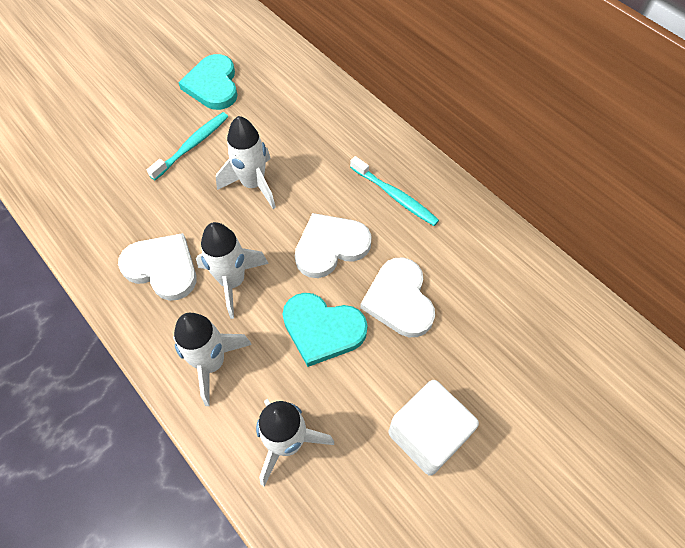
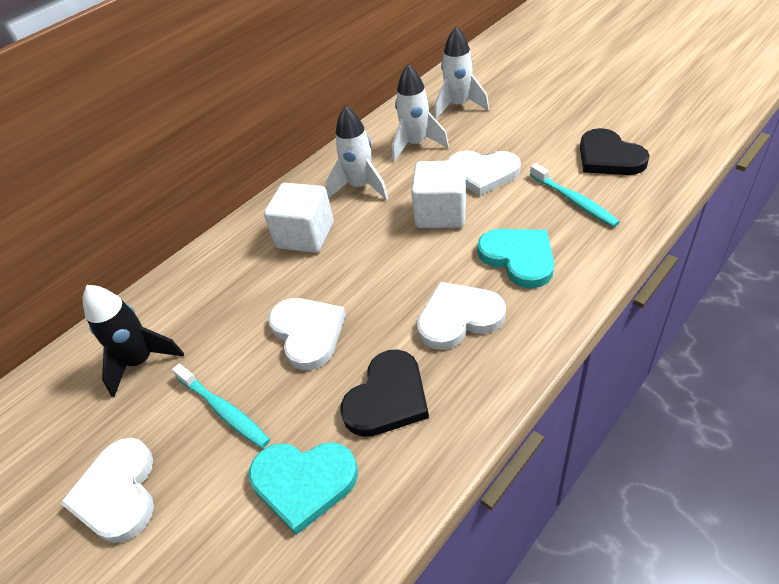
black heart: 0 -> 2
black rocket: 0 -> 1
white cube: 1 -> 2
white heart: 3 -> 4
white rocket: 4 -> 3

